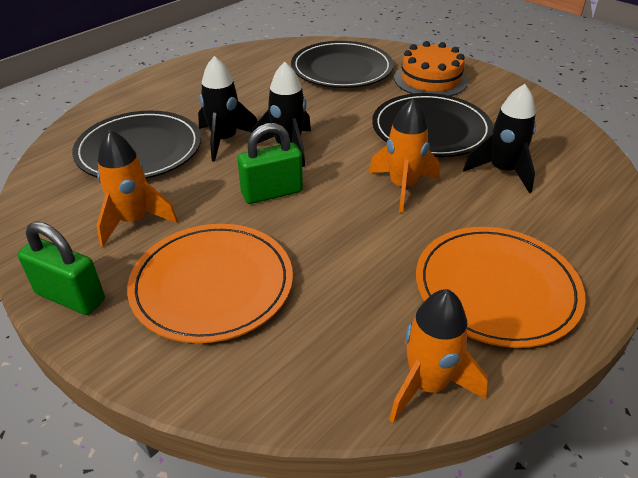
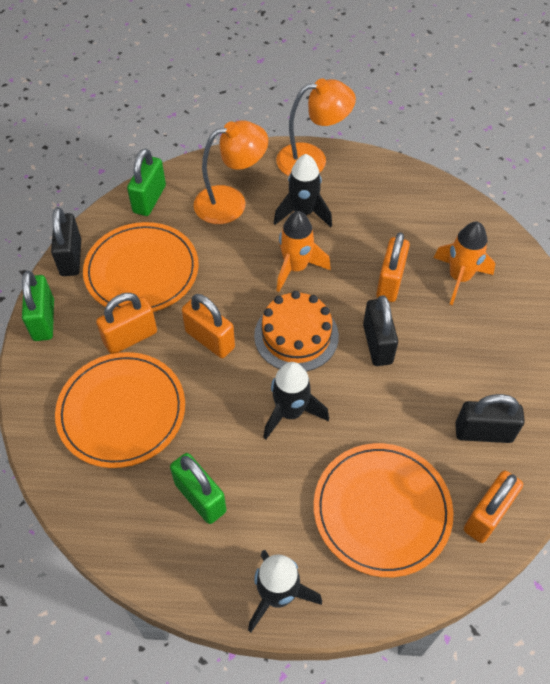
black padlock: 0 -> 3
black plate: 3 -> 0
green padlock: 2 -> 3
orange lamp: 0 -> 2
orange padlock: 0 -> 4
orange plate: 2 -> 3
orange rocket: 3 -> 2

